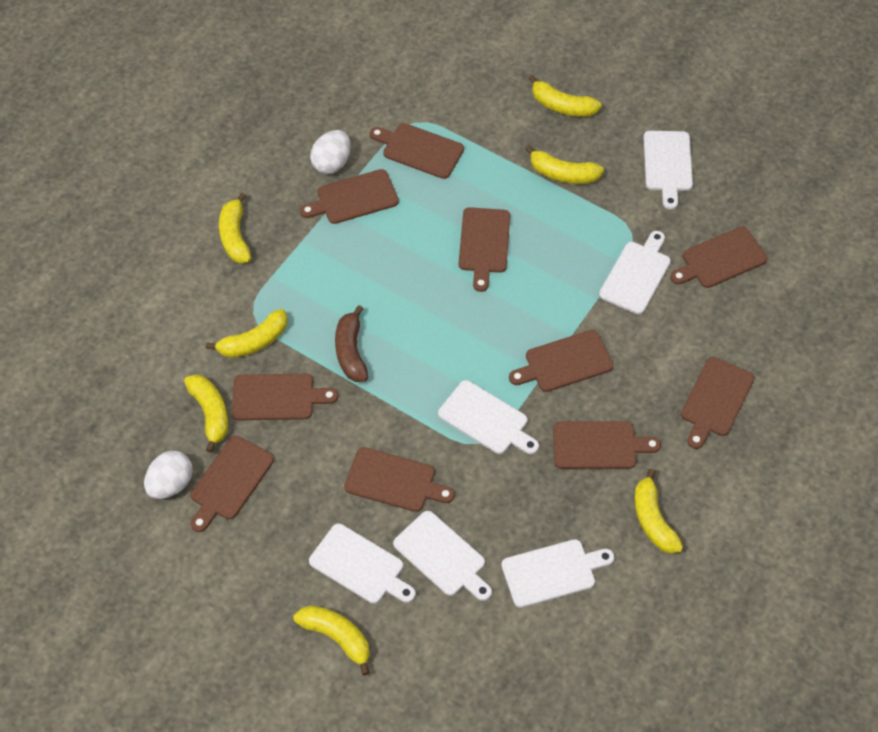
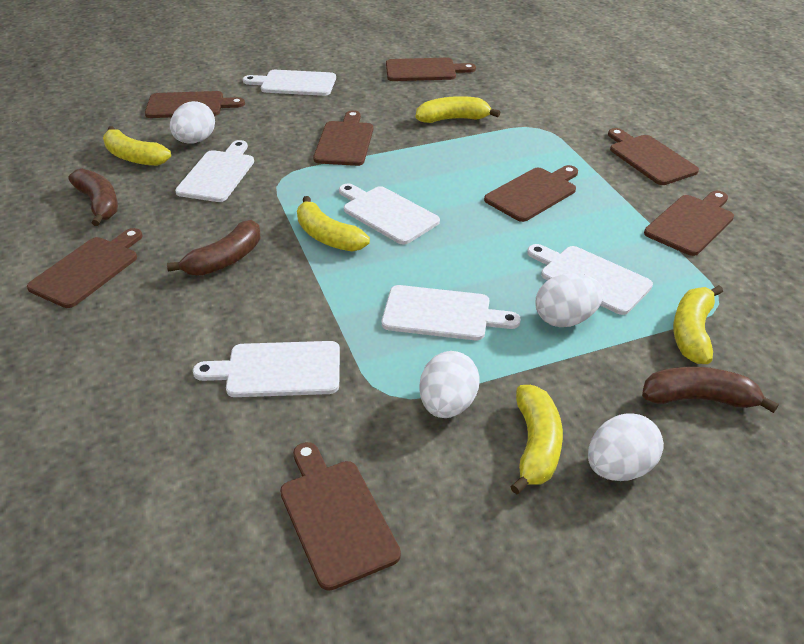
brown banana: 1 -> 3
brown cutting board: 10 -> 8
white egg: 2 -> 4
yellow banana: 7 -> 5

